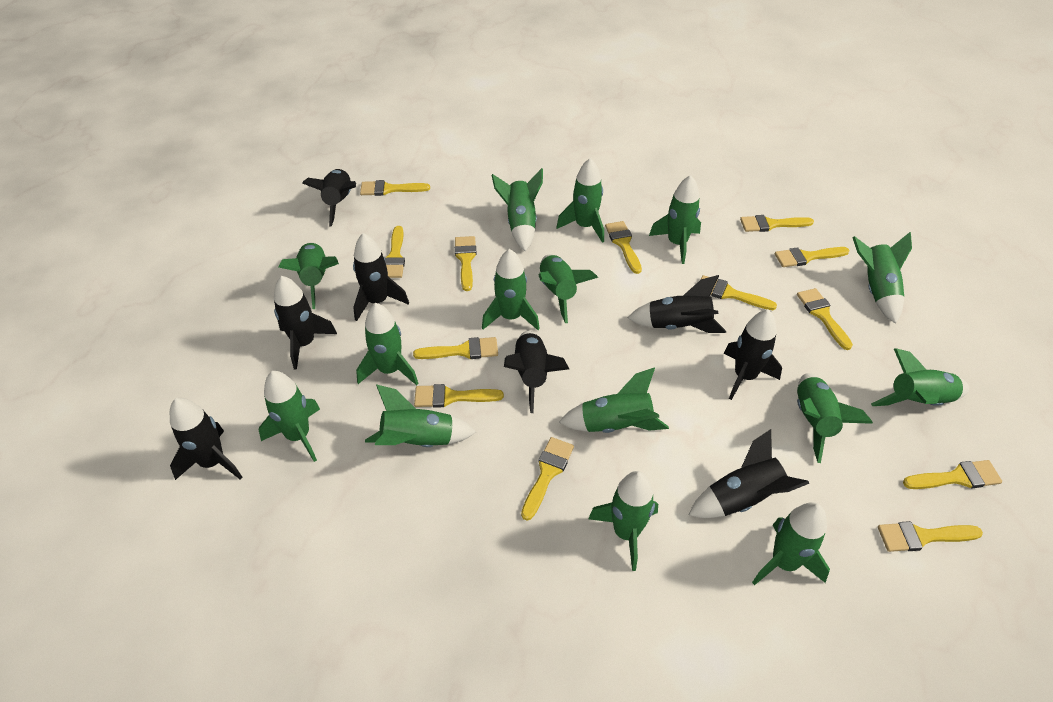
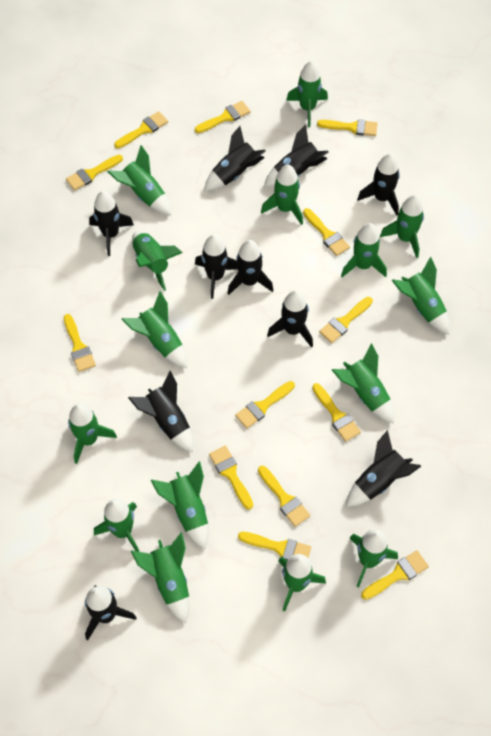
black rocket: 8 -> 10

